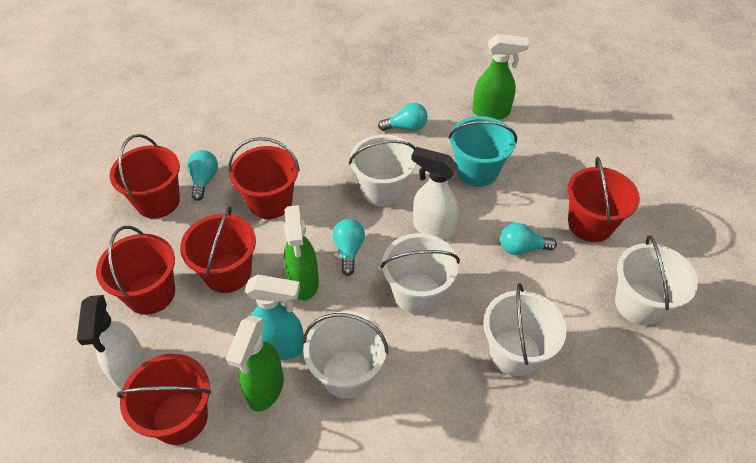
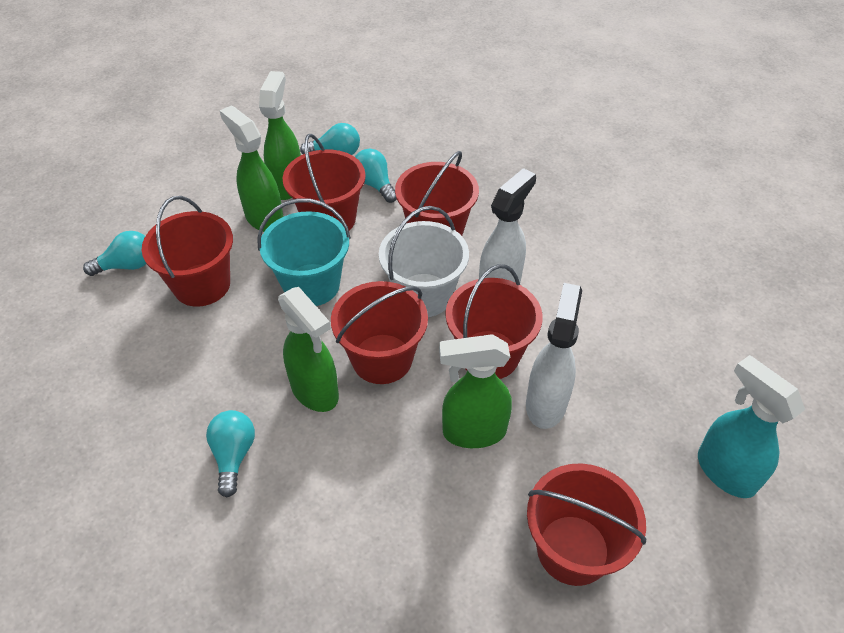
green spray bottle: 3 -> 4
white bucket: 5 -> 1

